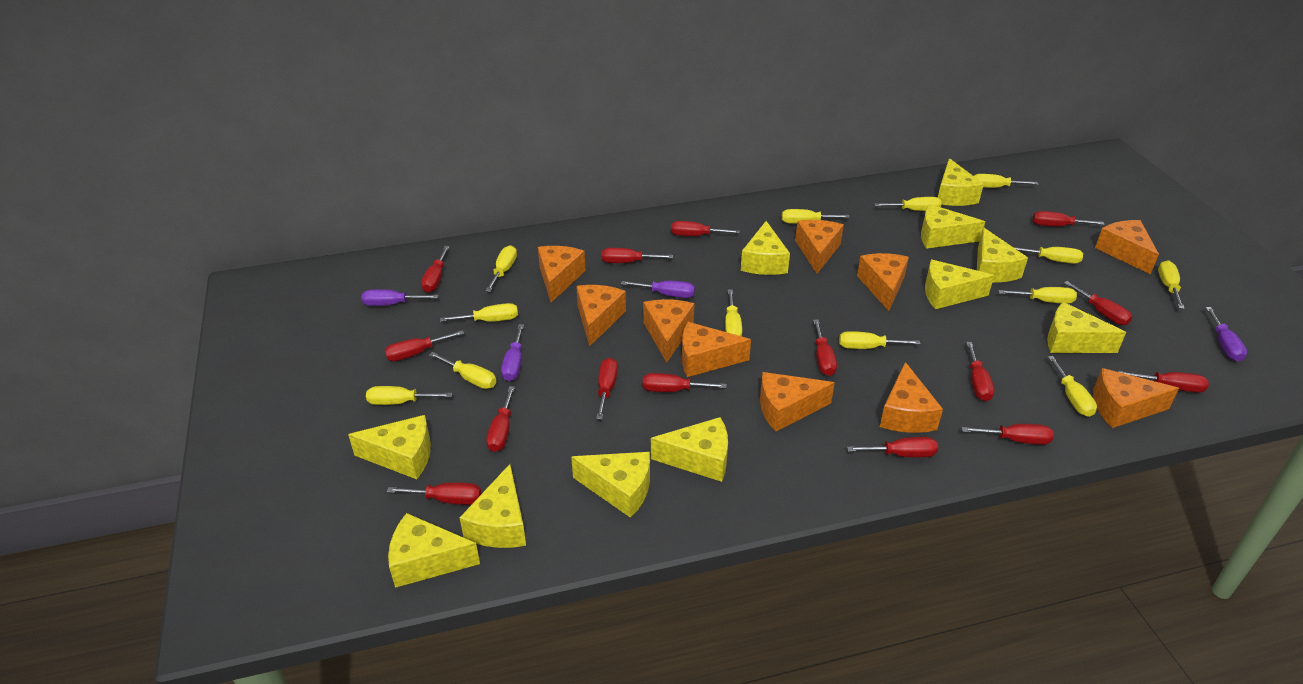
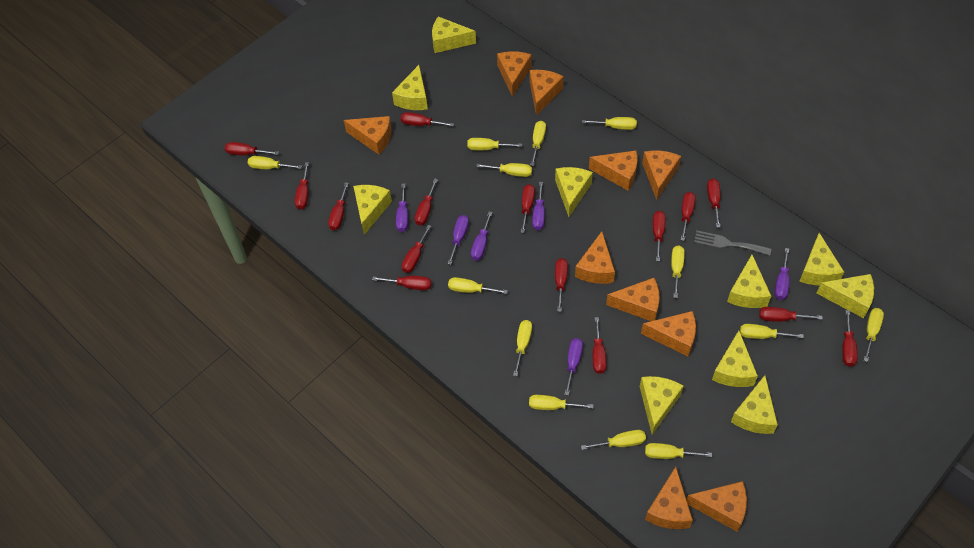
grey fork: 0 -> 1
purple screwdriver: 4 -> 6
yellow cheese: 11 -> 10

